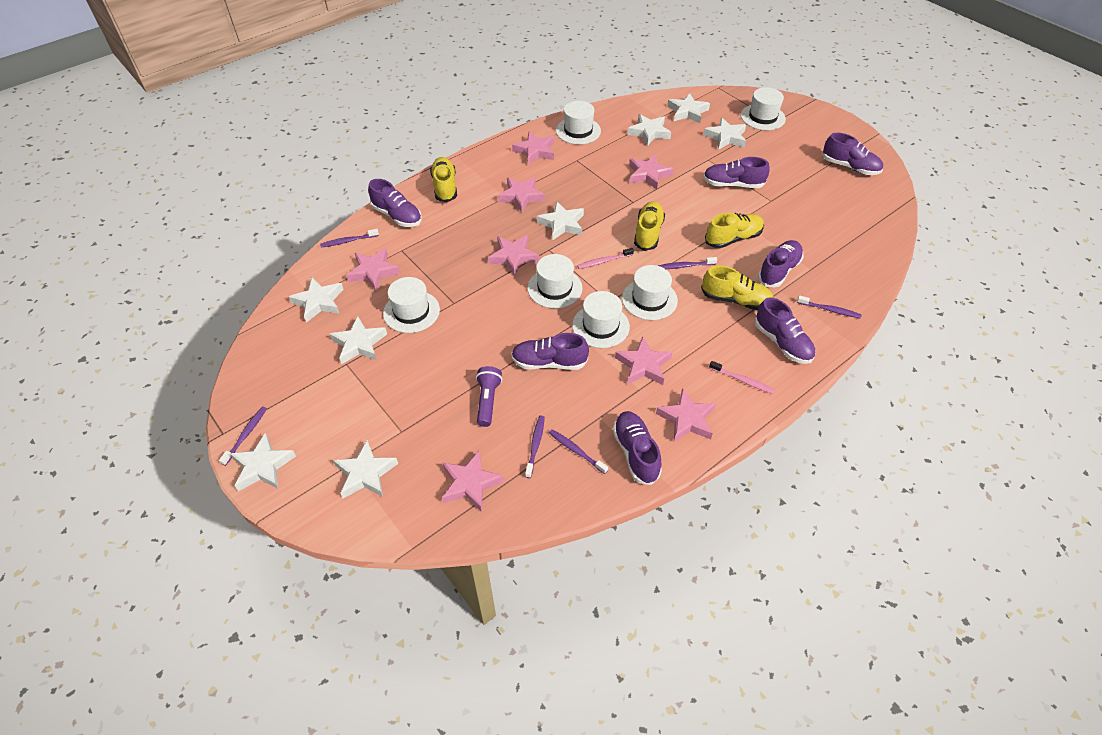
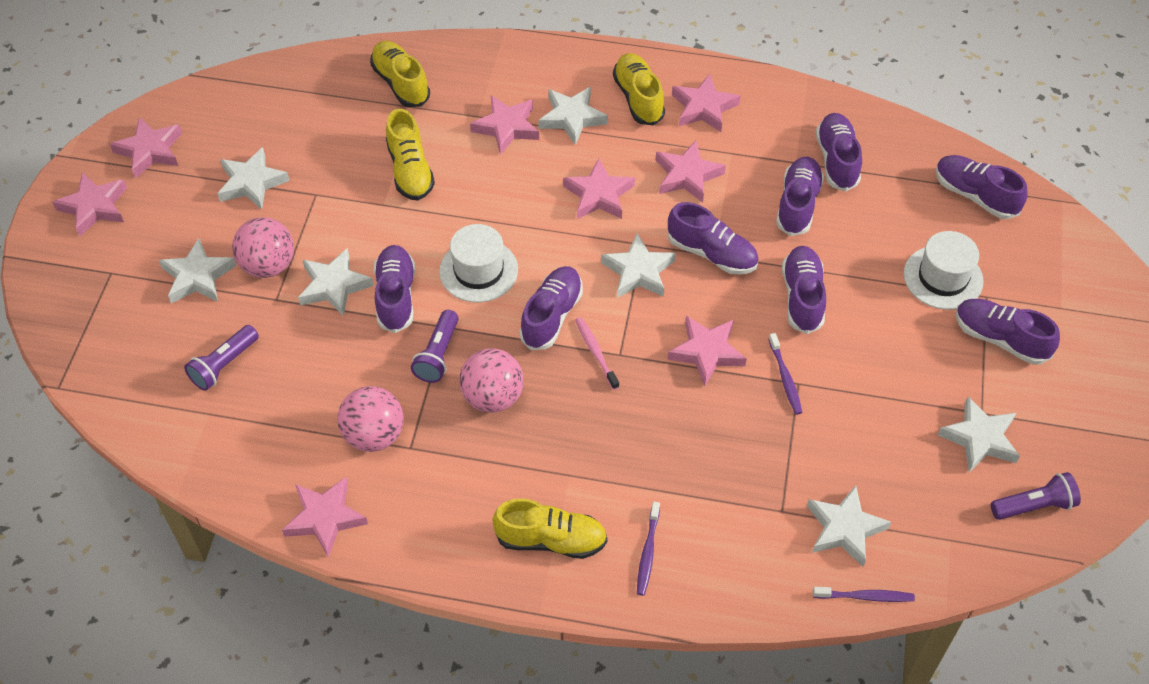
pink ball: 0 -> 3
pink toothbrush: 2 -> 1
purple flashlight: 1 -> 3
purple shoe: 7 -> 8
purple toothbrush: 6 -> 3
white hat: 6 -> 2
white star: 8 -> 7

